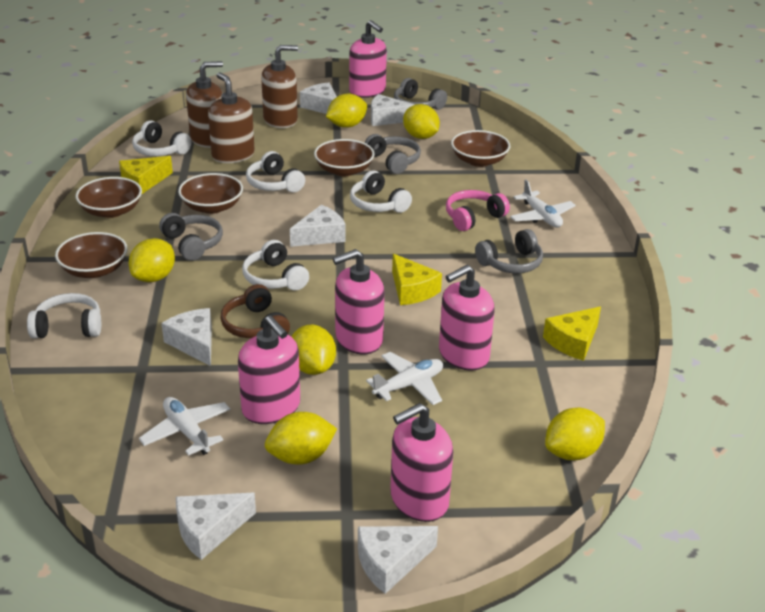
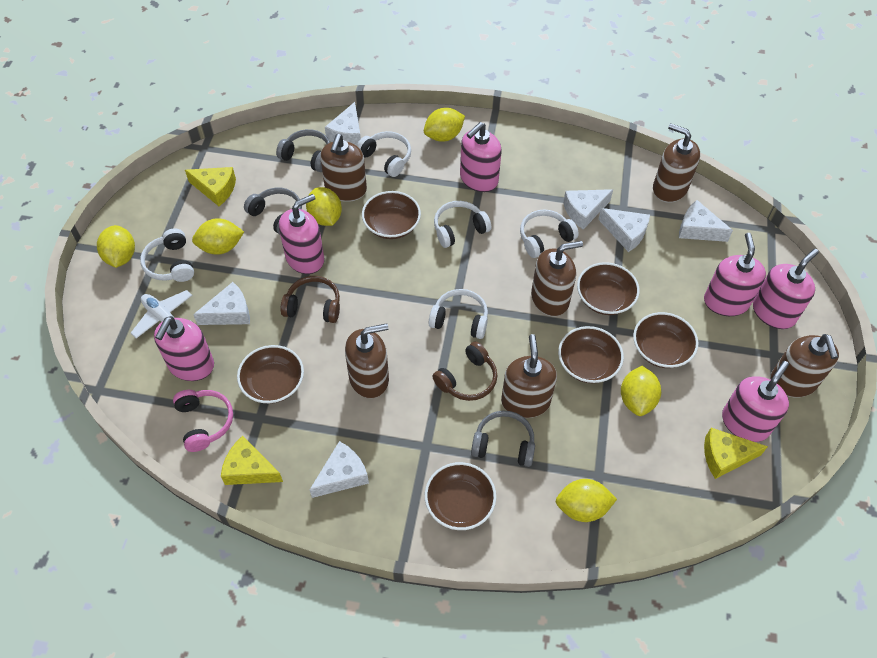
brown bowl: 5 -> 6
brown headphones: 1 -> 2
brown soap dispenser: 3 -> 6
grey headphones: 4 -> 3
pink soap dispenser: 5 -> 6
white plane: 3 -> 1

